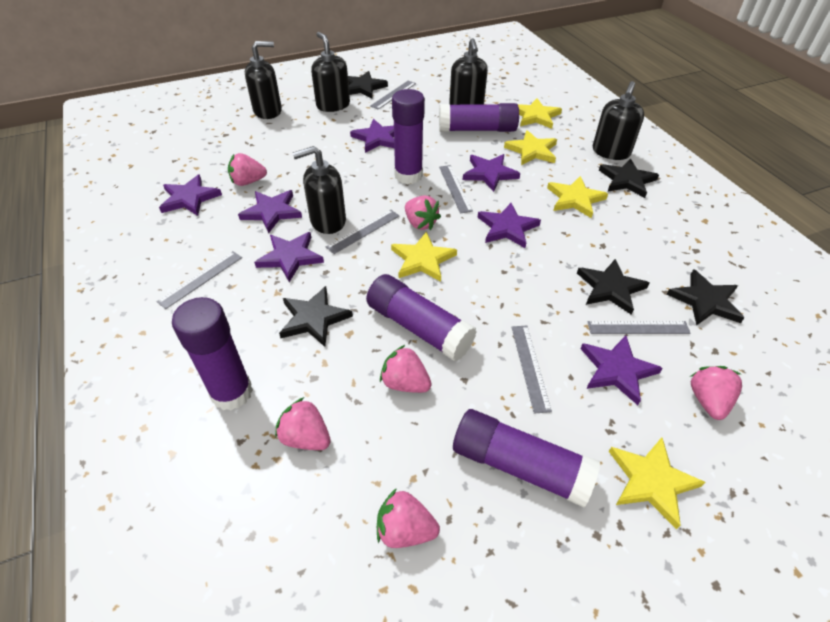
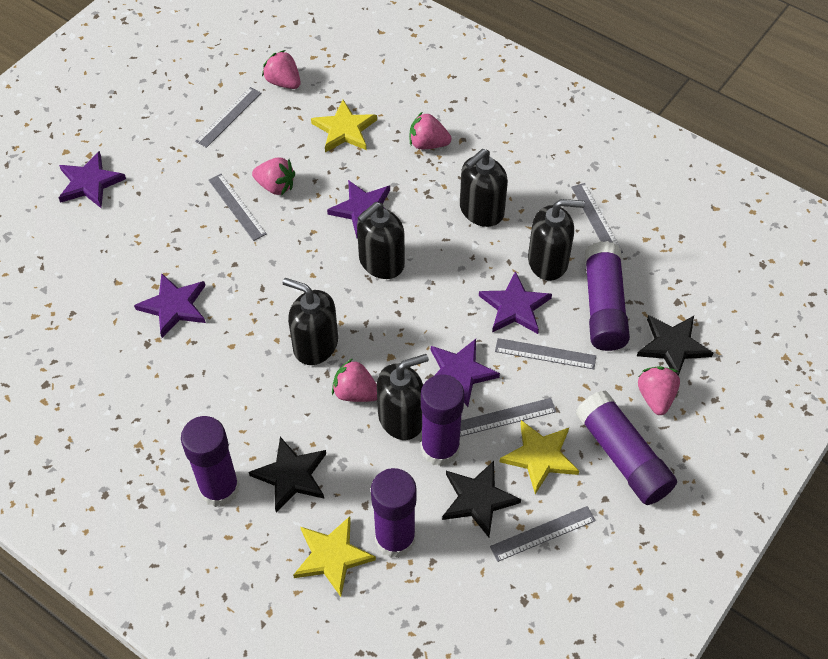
black star: 5 -> 3
pink strawberry: 6 -> 5
purple star: 7 -> 5
yellow star: 5 -> 3

